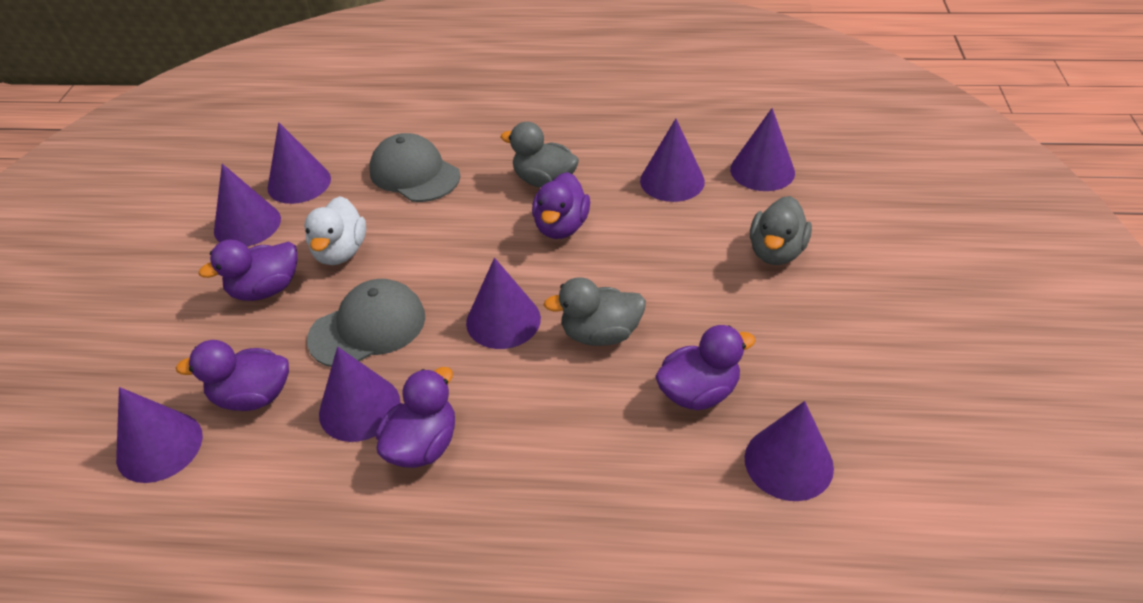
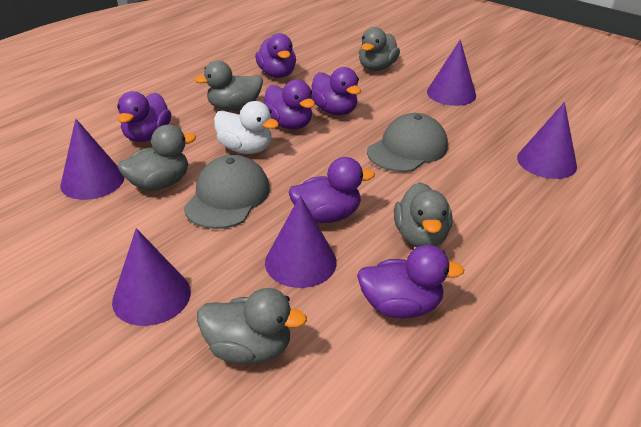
grey duck: 3 -> 5
purple cone: 8 -> 5
purple duck: 5 -> 6

